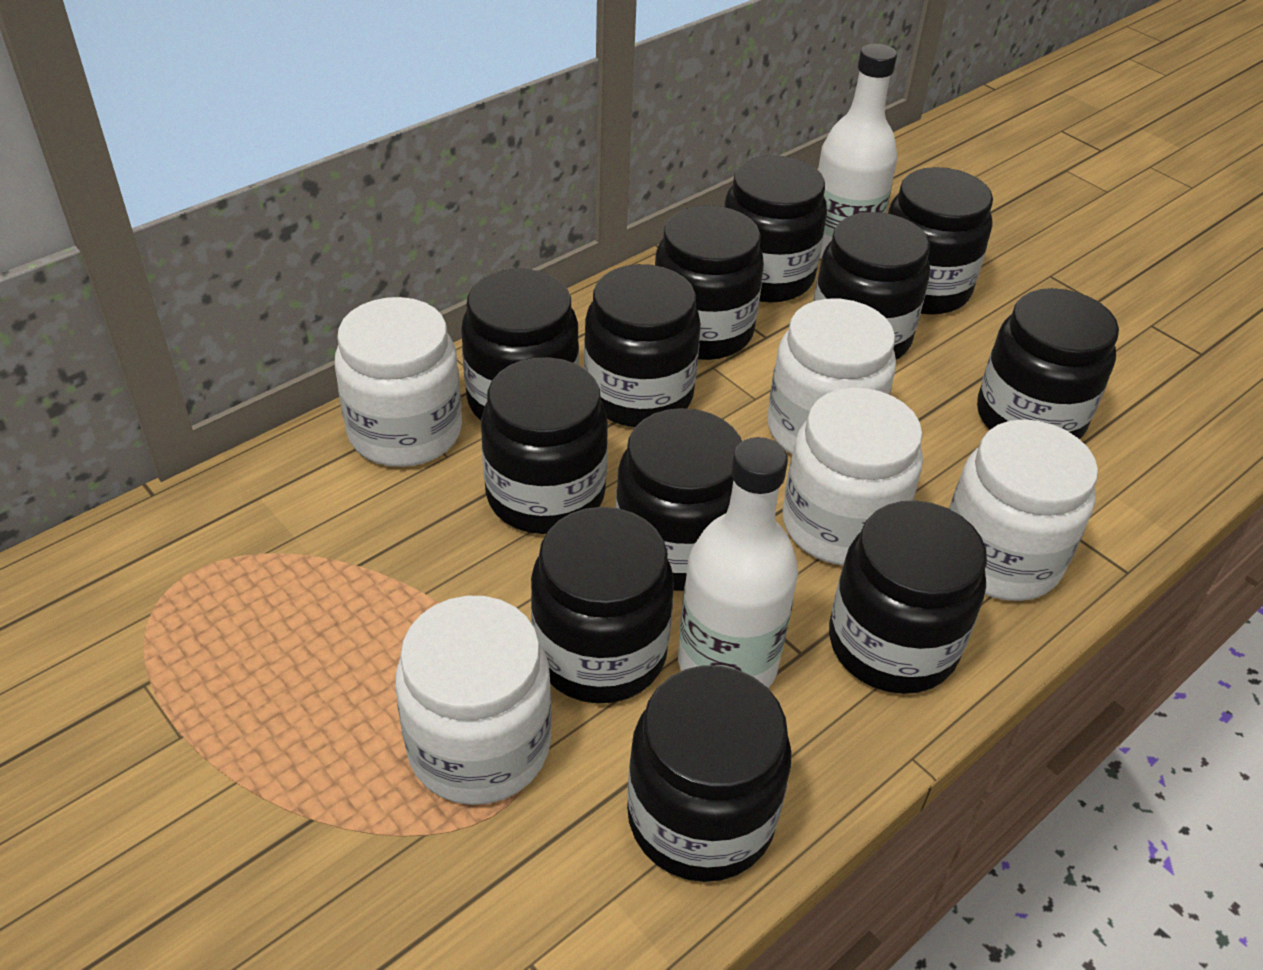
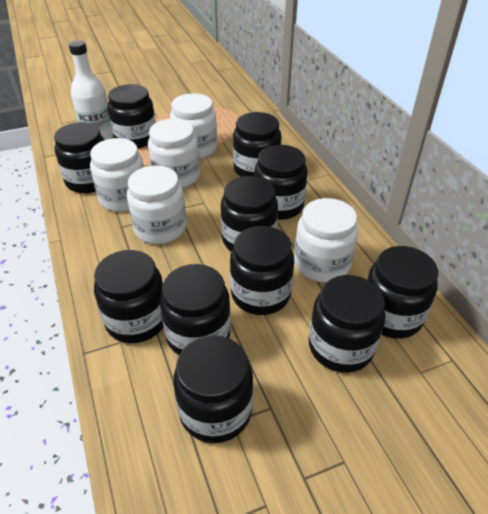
black jar: 12 -> 11
white bottle: 2 -> 1

